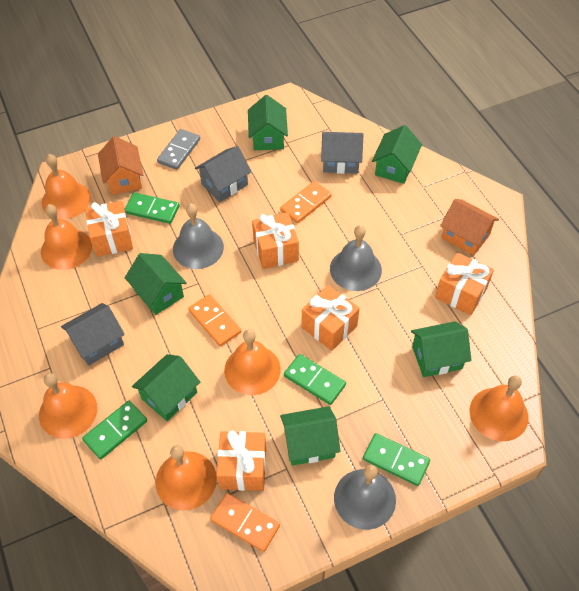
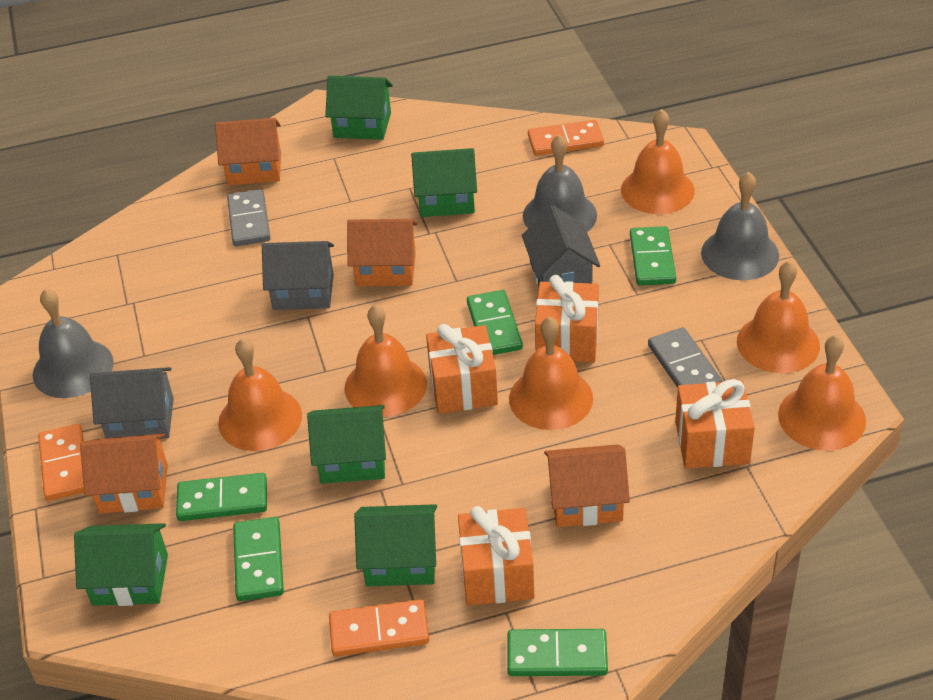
green domino: 4 -> 5
green house: 6 -> 5
grey domino: 1 -> 2
orange gift: 5 -> 4
orange house: 2 -> 4

